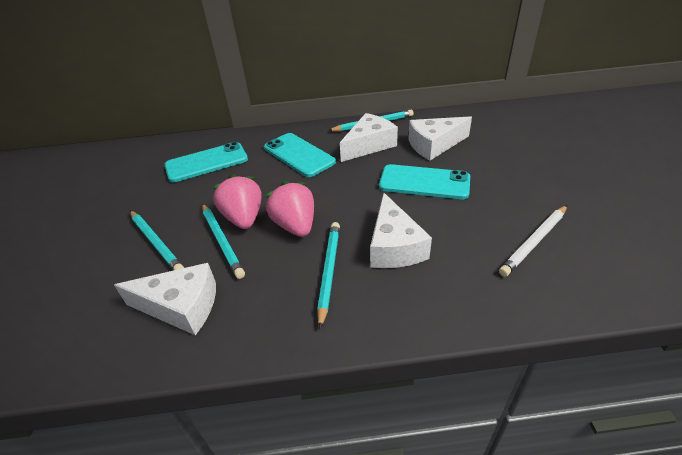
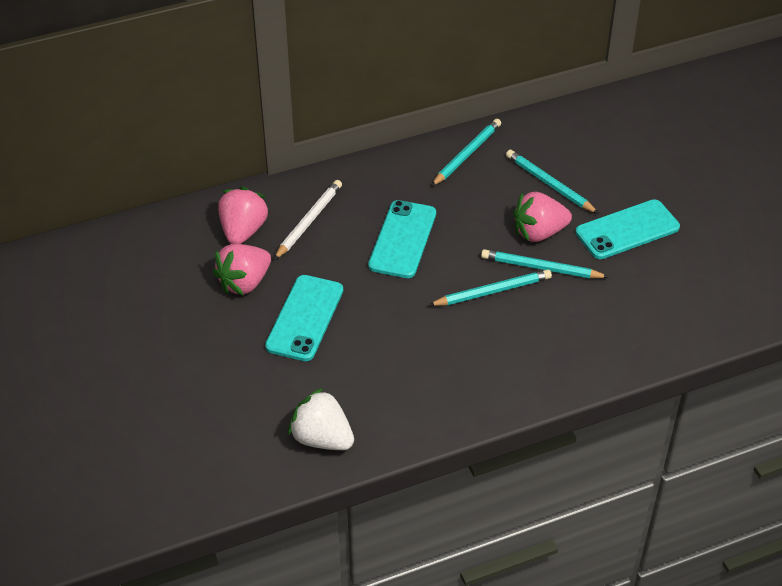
pink strawberry: 2 -> 3
white cheese: 4 -> 0
white strawberry: 0 -> 1

